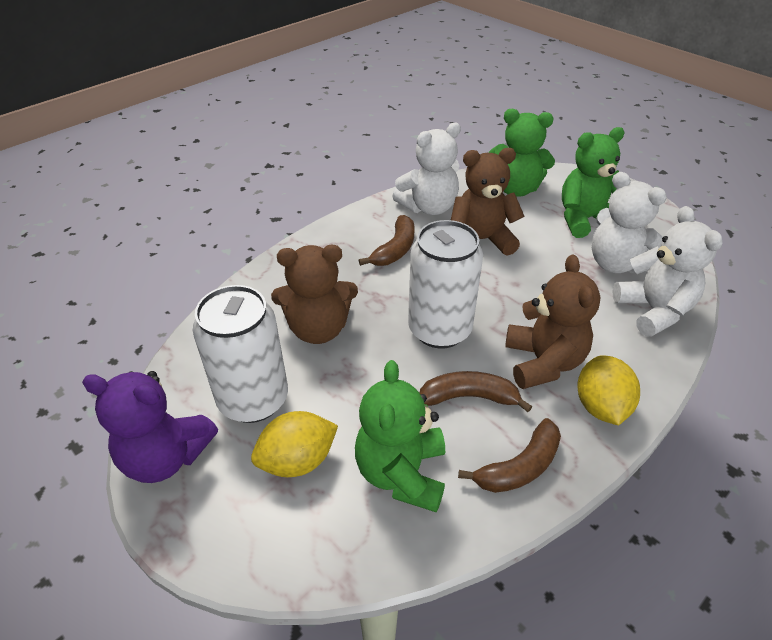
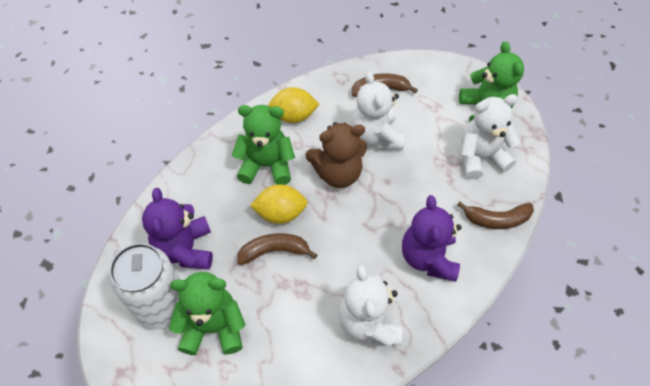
brown teddy bear: 3 -> 1
purple teddy bear: 1 -> 2
white can: 2 -> 1

